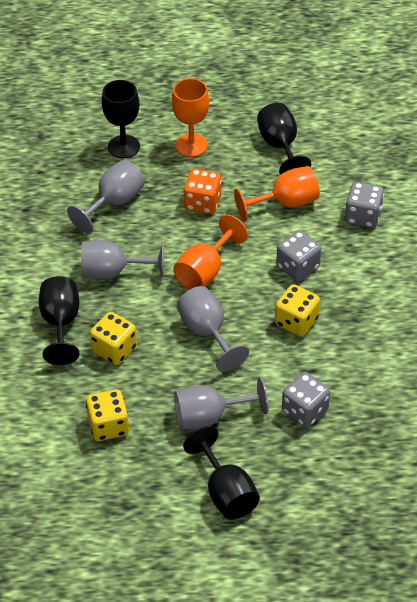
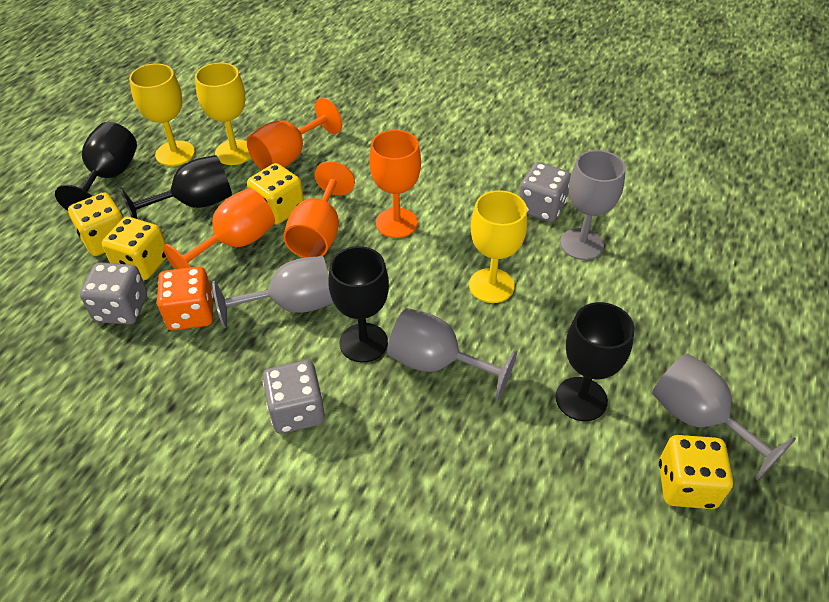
orange goblet: 3 -> 4
yellow dice: 3 -> 4
yellow goblet: 0 -> 3

